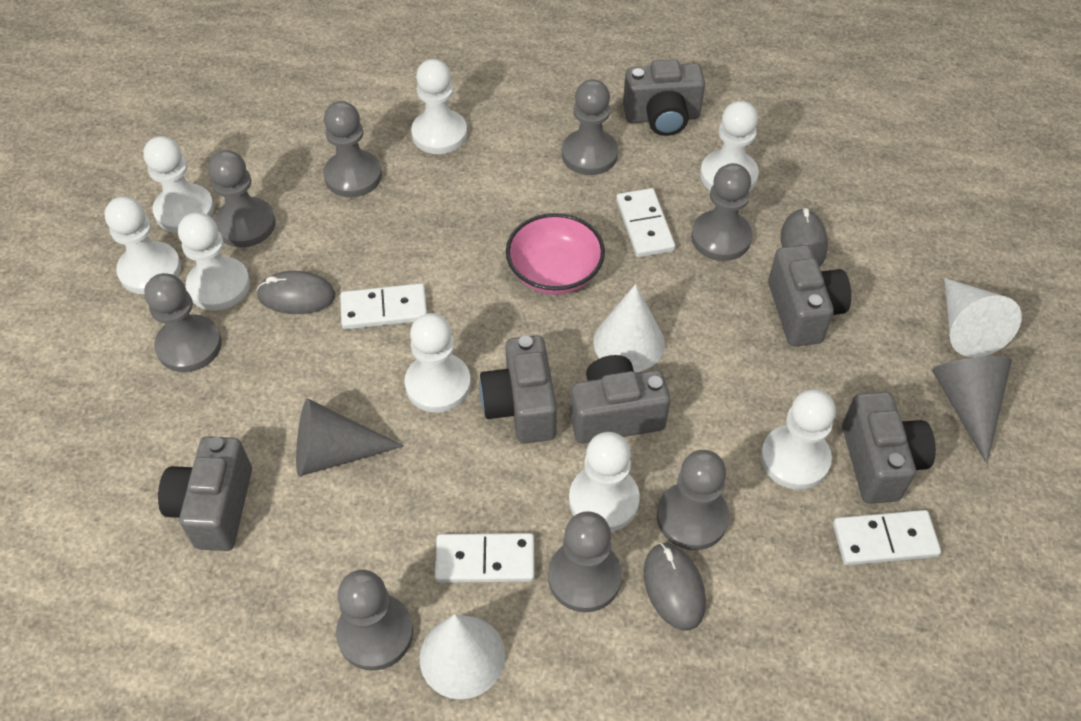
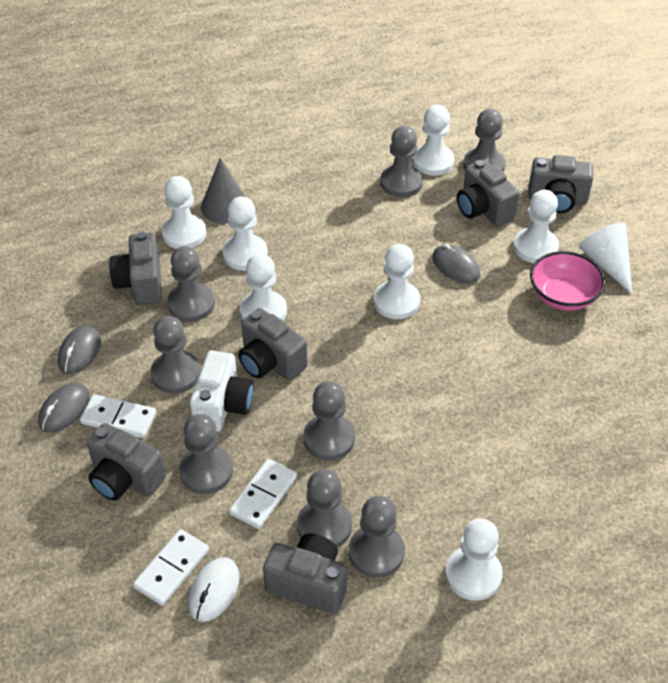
grey cone: 2 -> 1
white camera: 0 -> 1
white cone: 3 -> 1
white domino: 4 -> 3
white mouse: 0 -> 1
white pawn: 8 -> 7

